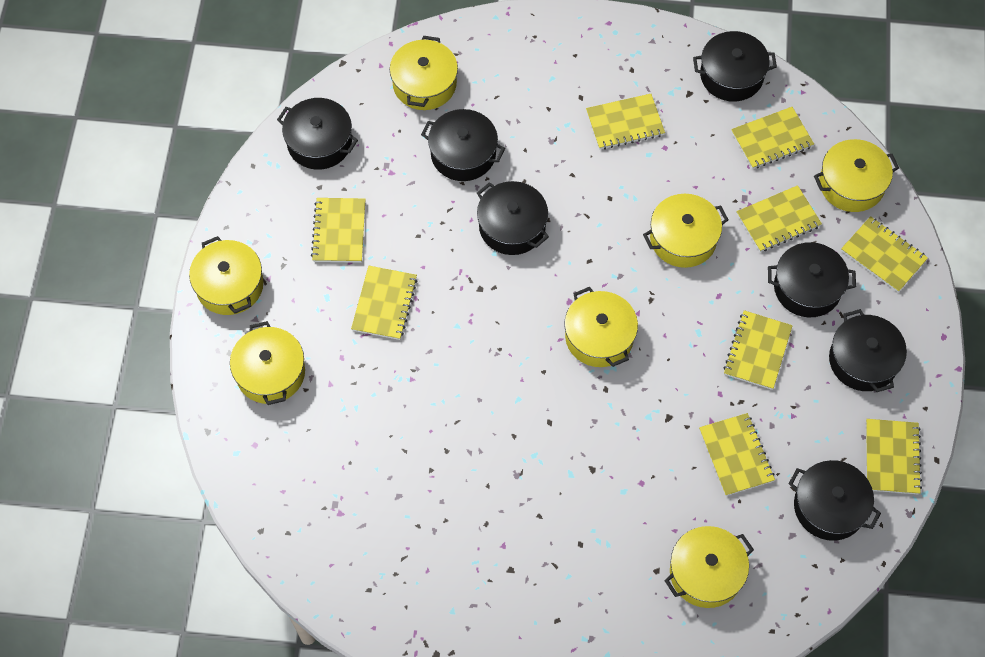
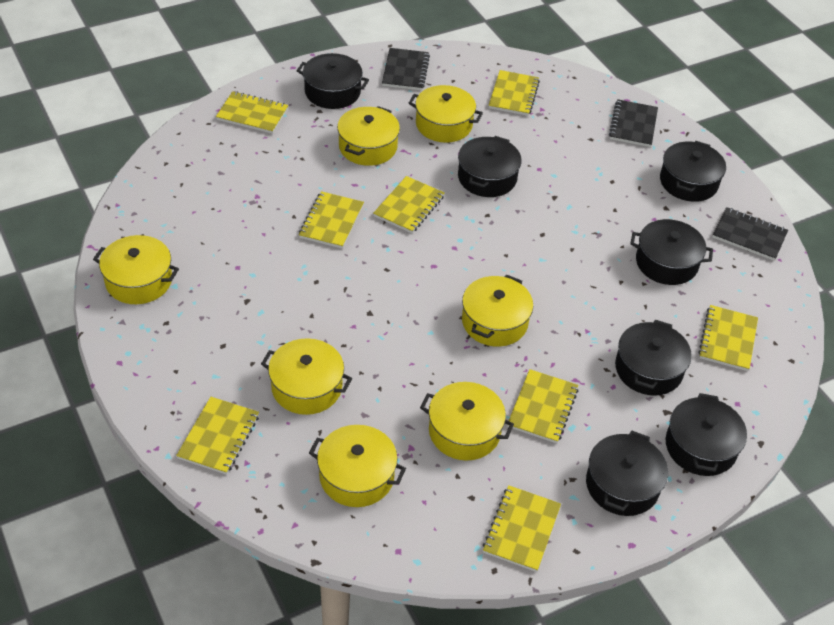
black notebook: 0 -> 3
yellow notebook: 9 -> 8

